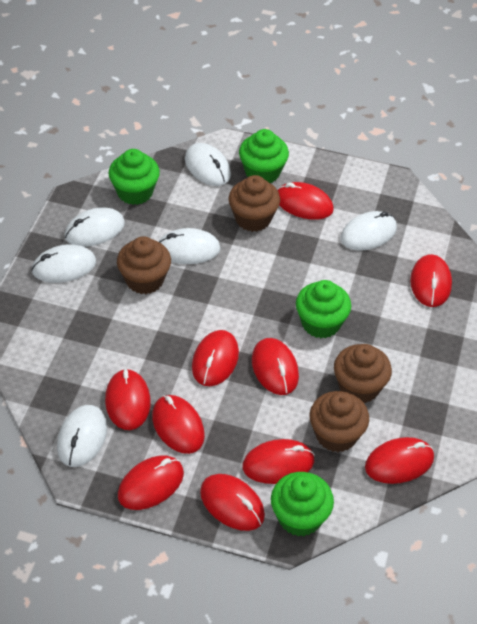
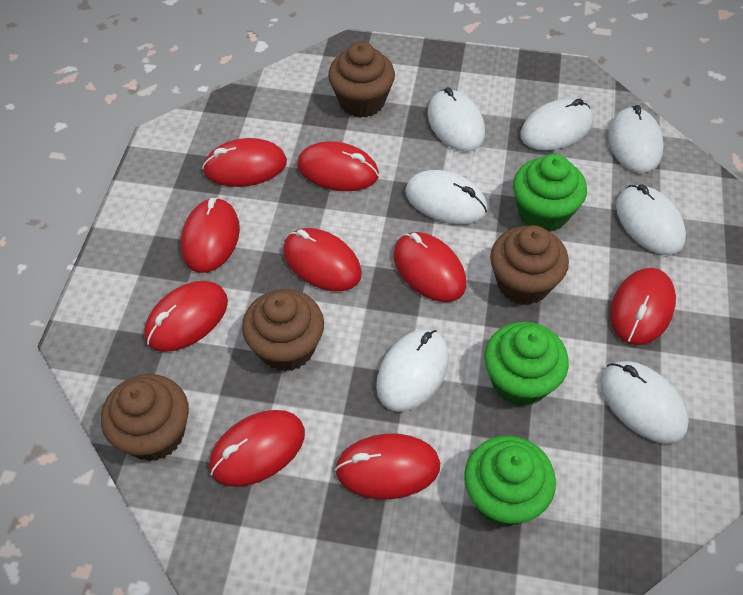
green cupcake: 4 -> 3
red mouse: 10 -> 9
white mouse: 6 -> 7

